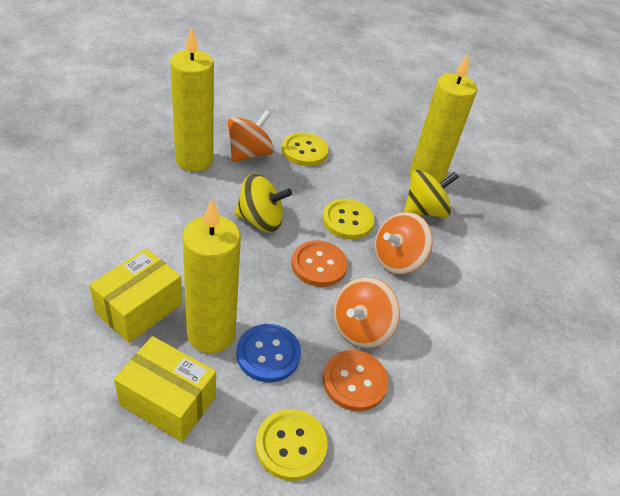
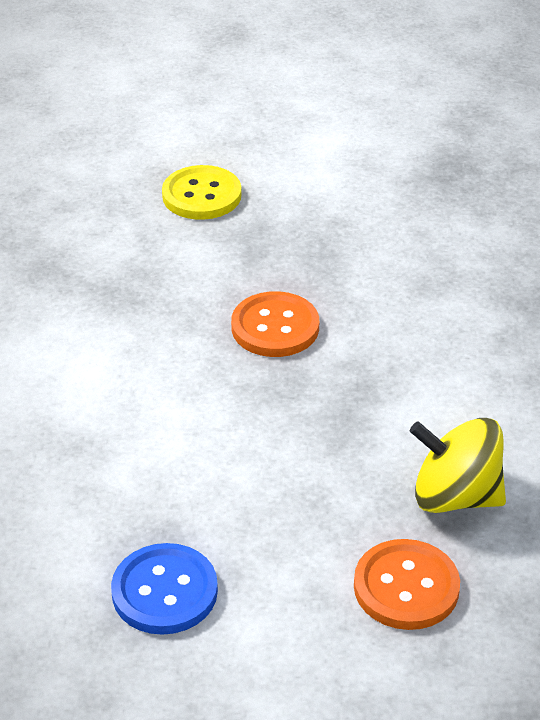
orange spinning top: 3 -> 0
yellow box: 2 -> 0
yellow button: 3 -> 1
yellow candle: 3 -> 0
yellow spinning top: 2 -> 1

